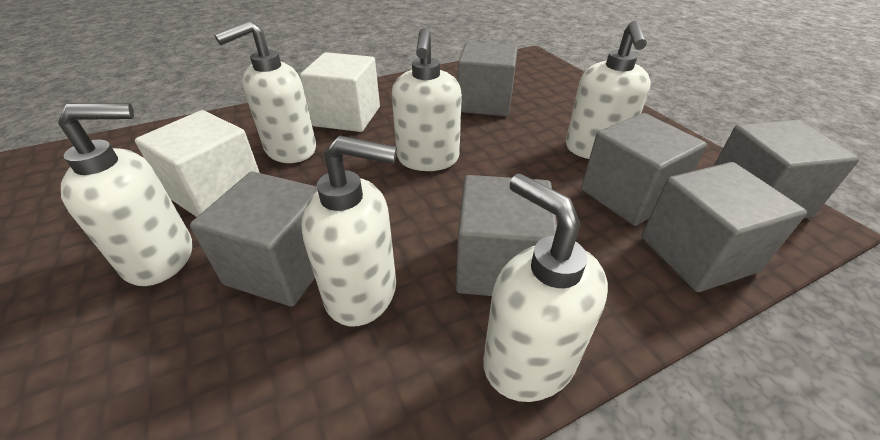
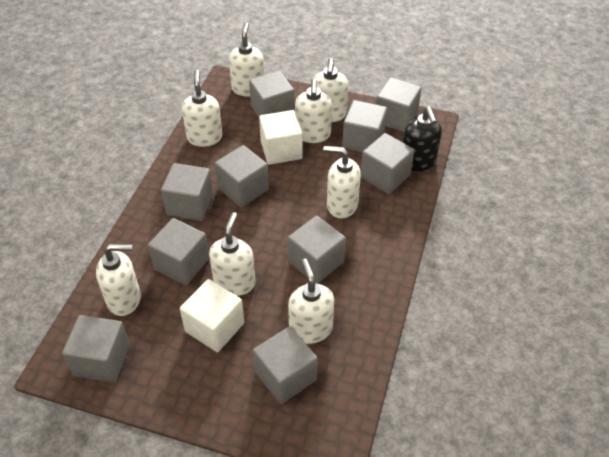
black soap dispenser: 0 -> 1
grey cube: 6 -> 10
white soap dispenser: 6 -> 8

